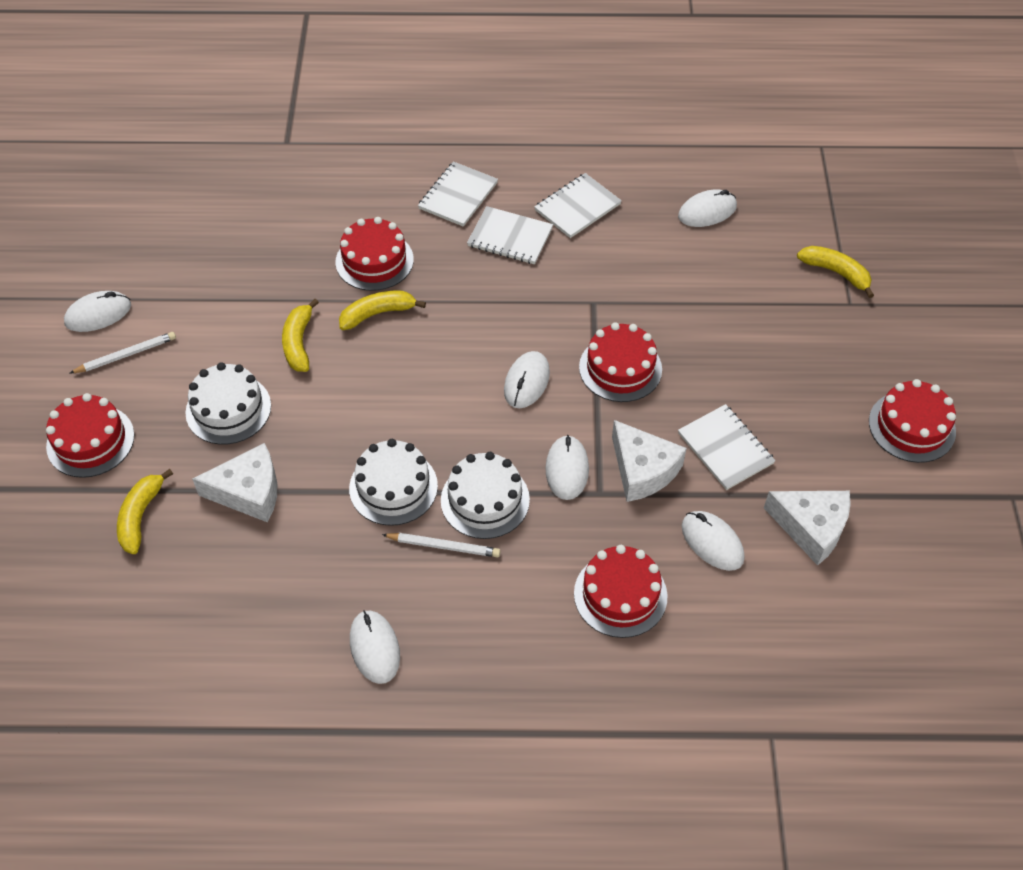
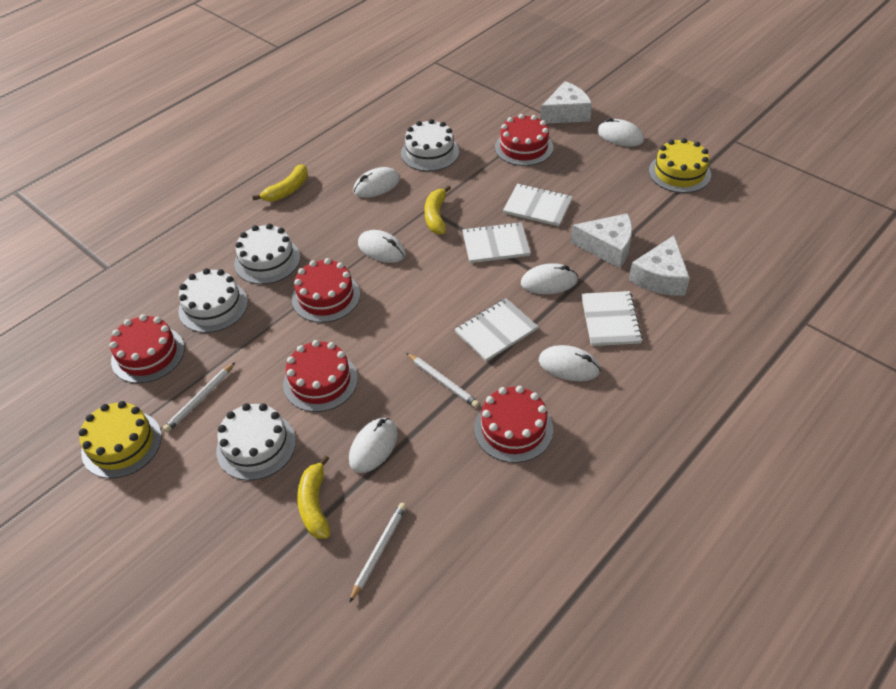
white cake: 3 -> 4
white pencil: 2 -> 3
yellow banana: 4 -> 3
yellow cake: 0 -> 2

